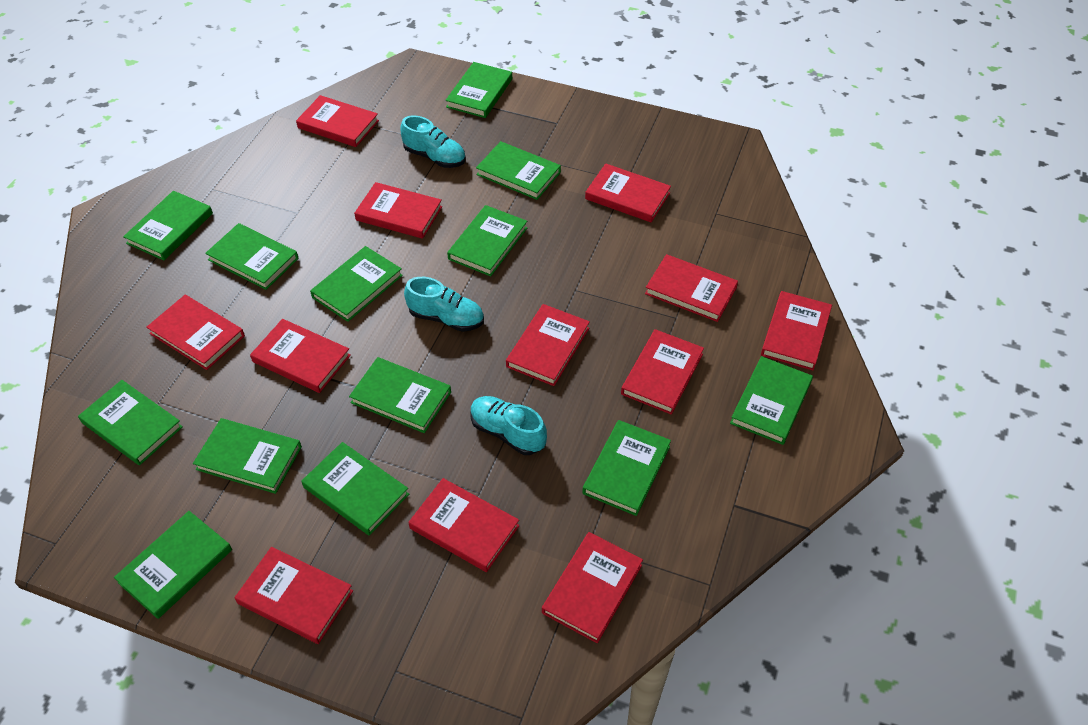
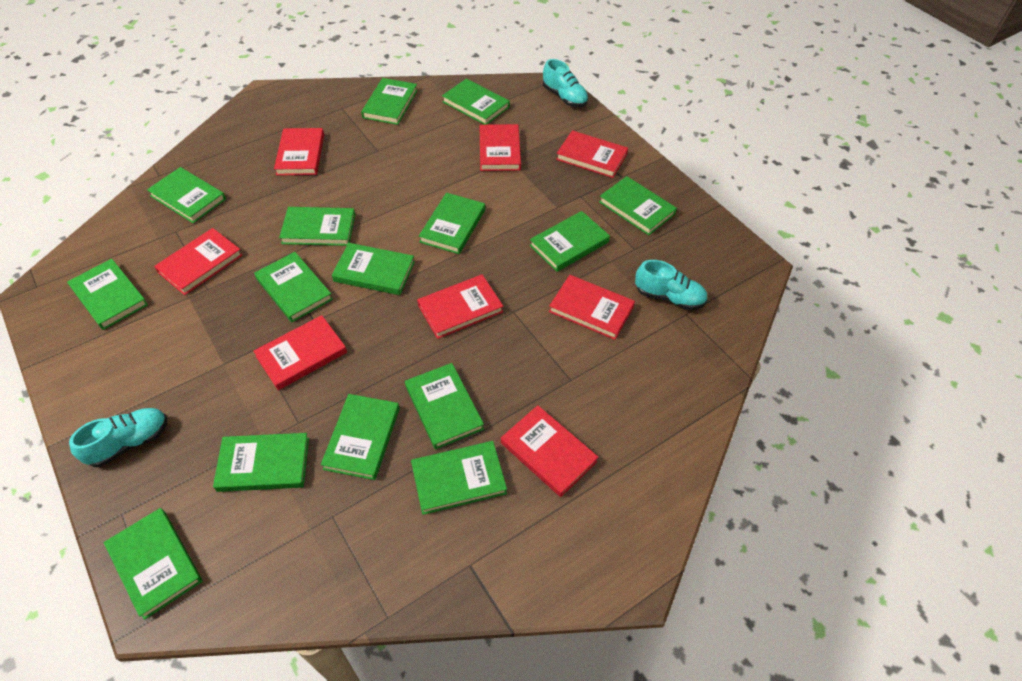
green book: 13 -> 15
red book: 12 -> 8

